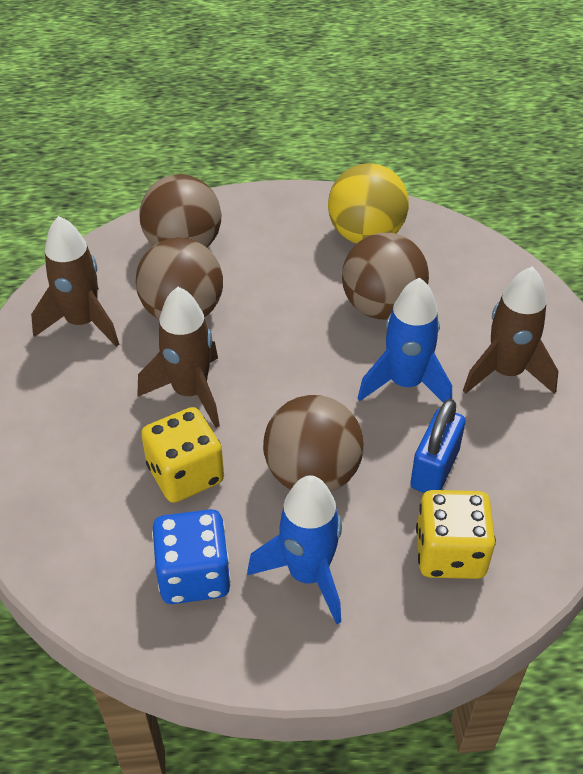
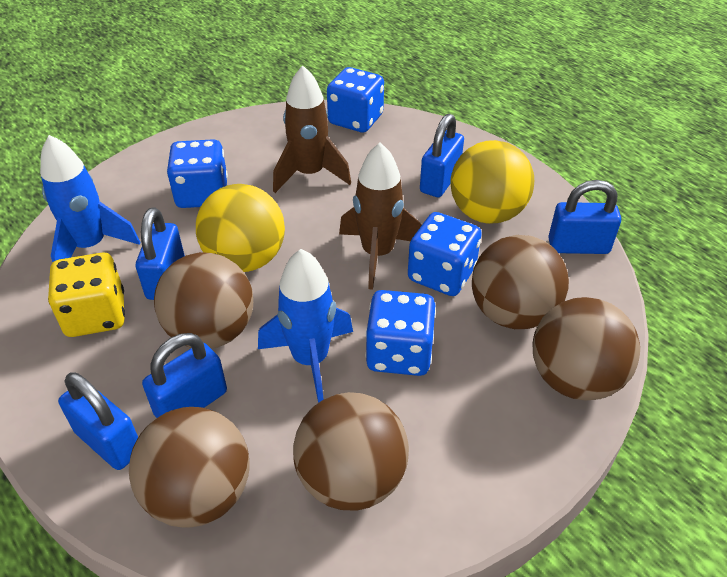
blue dice: 1 -> 4
blue padlock: 1 -> 5
brown ball: 4 -> 5
brown rocket: 3 -> 2
yellow ball: 1 -> 2
yellow dice: 2 -> 1

